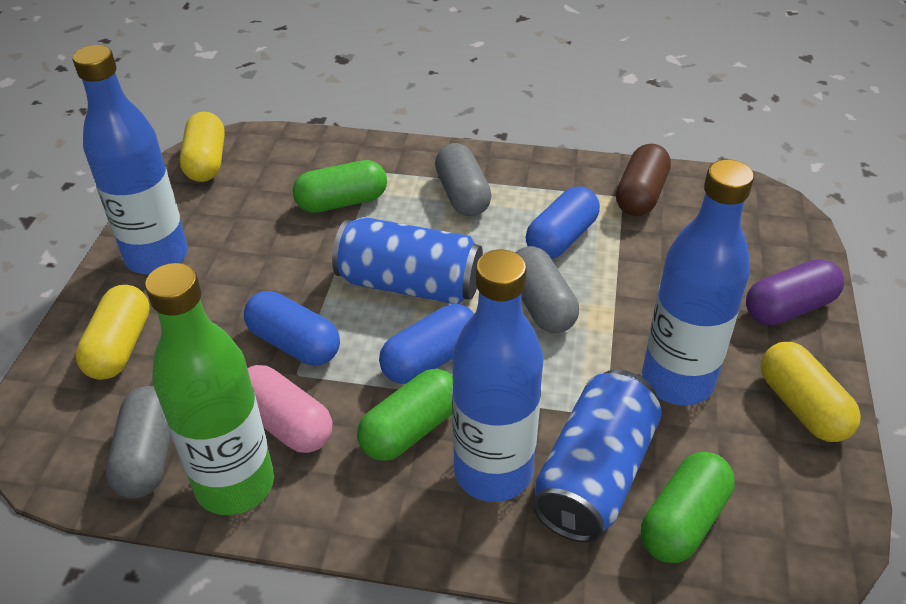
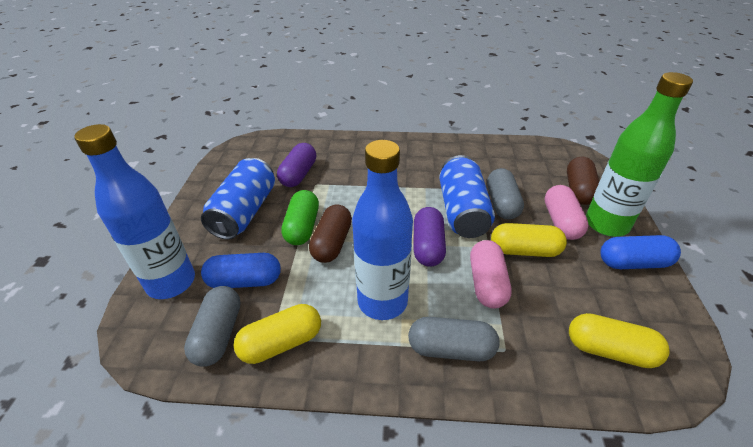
blue bottle: 3 -> 2
blue capsule: 3 -> 2
brown capsule: 1 -> 2
green capsule: 3 -> 1
pink capsule: 1 -> 2
purple capsule: 1 -> 2

